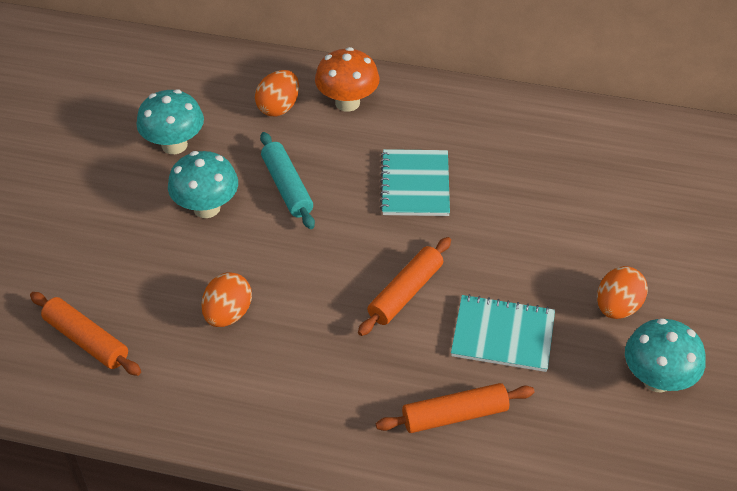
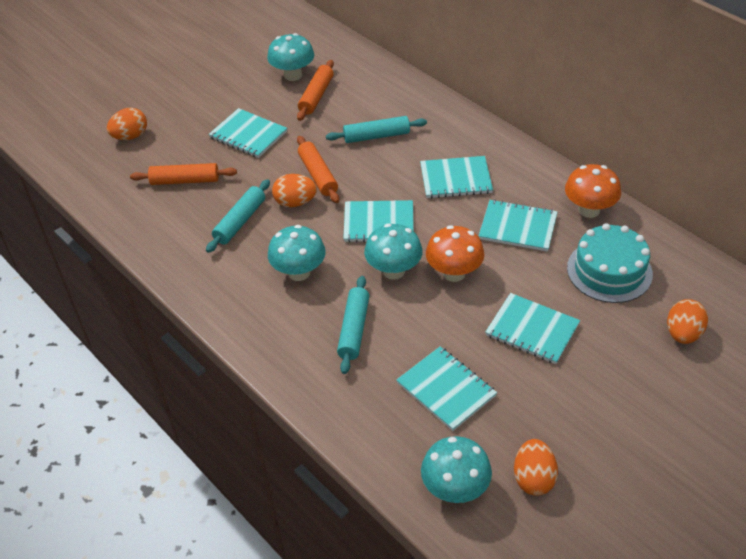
orange egg: 3 -> 4
orange mushroom: 1 -> 2
turquoise cake: 0 -> 1
turquoise mushroom: 3 -> 4
turquoise notebook: 2 -> 6
turquoise rolling pin: 1 -> 3

